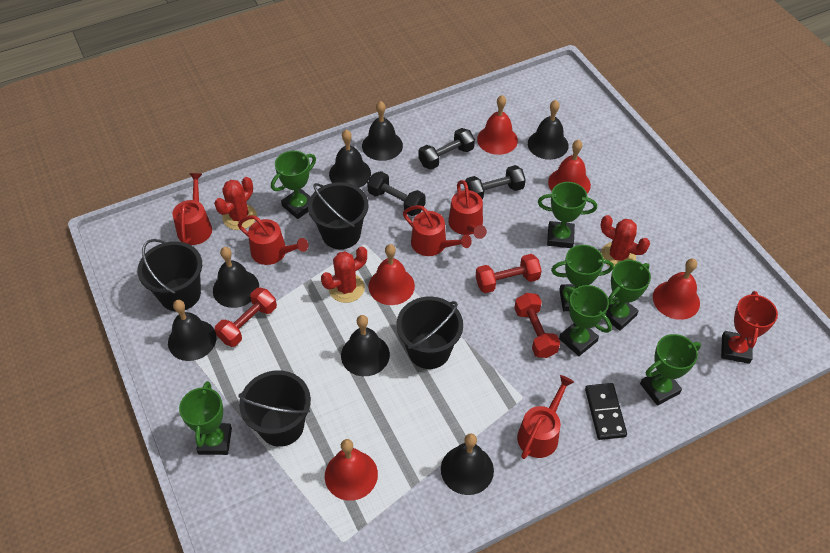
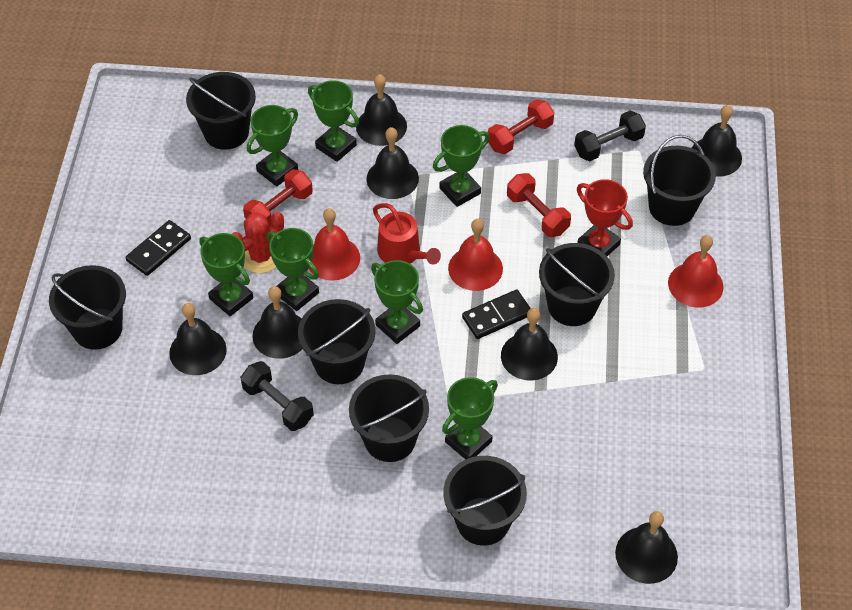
black bucket: 4 -> 7
black domino: 1 -> 2
black dumbbell: 3 -> 2
red bell: 5 -> 3
red cactus: 3 -> 1
red watering can: 5 -> 1

